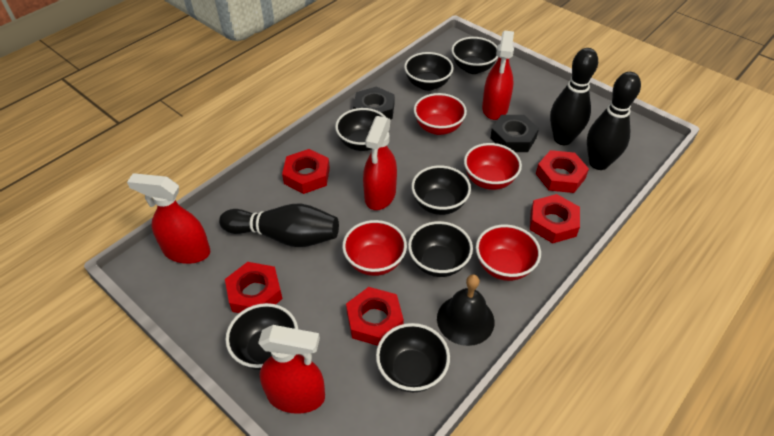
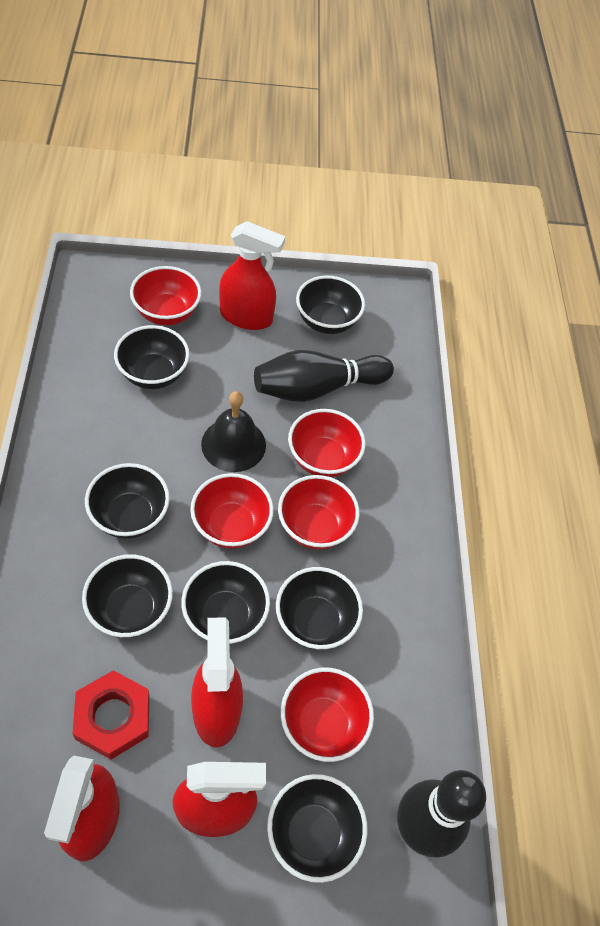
black bowling pin: 3 -> 2
black nut: 2 -> 0
red bowl: 4 -> 5
red nut: 5 -> 1

